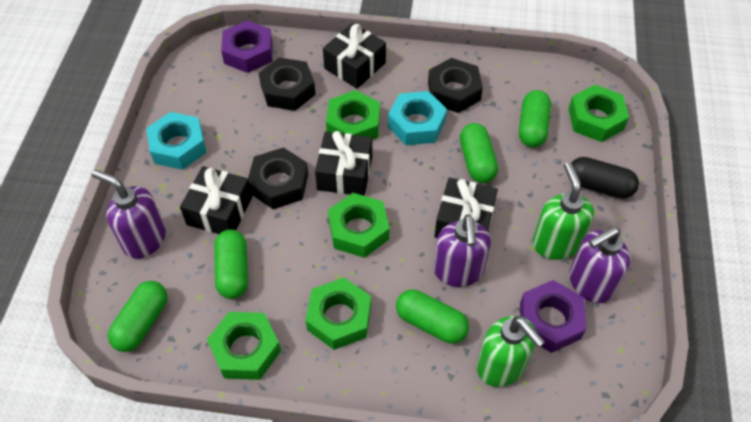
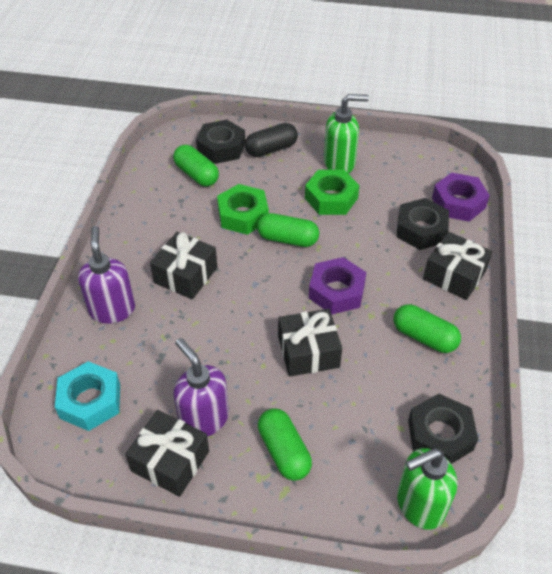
green capsule: 5 -> 4
green nut: 5 -> 2
purple soap dispenser: 3 -> 2
turquoise nut: 2 -> 1

